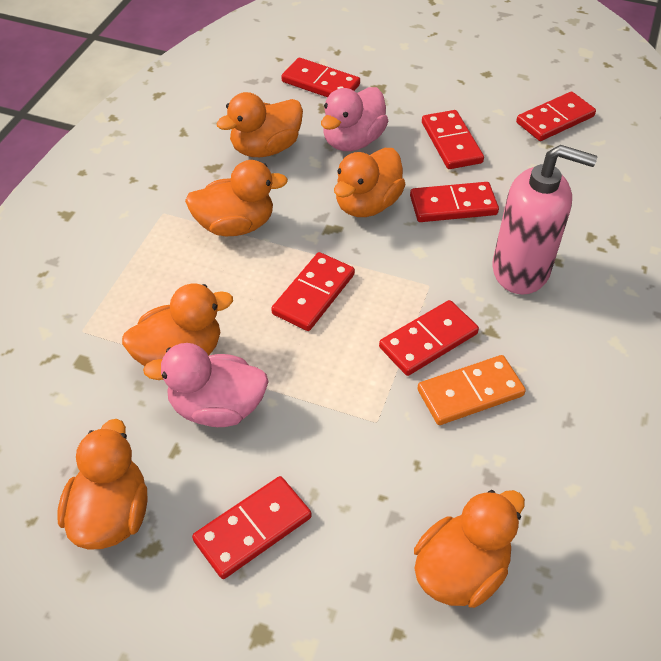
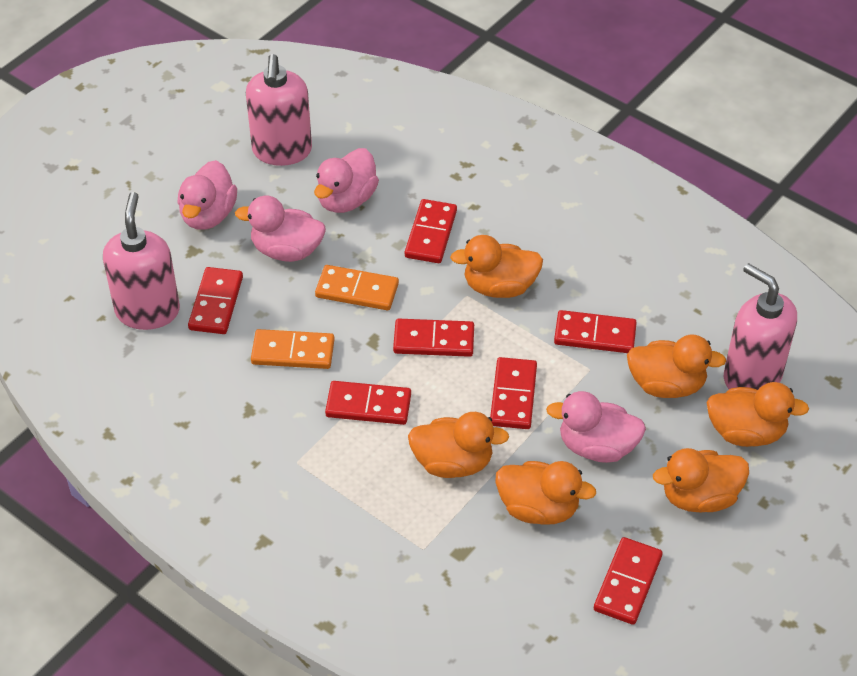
orange domino: 1 -> 2
pink duck: 2 -> 4
pink soap dispenser: 1 -> 3

